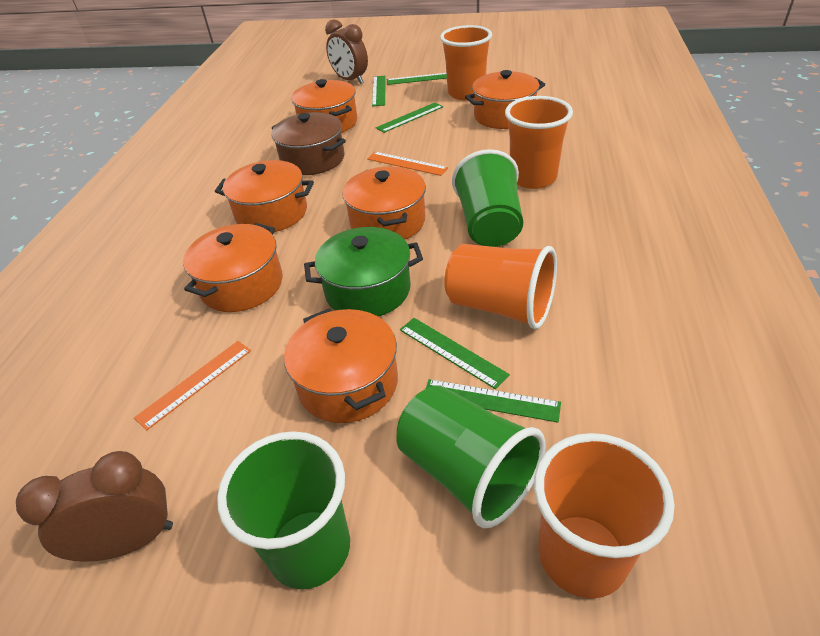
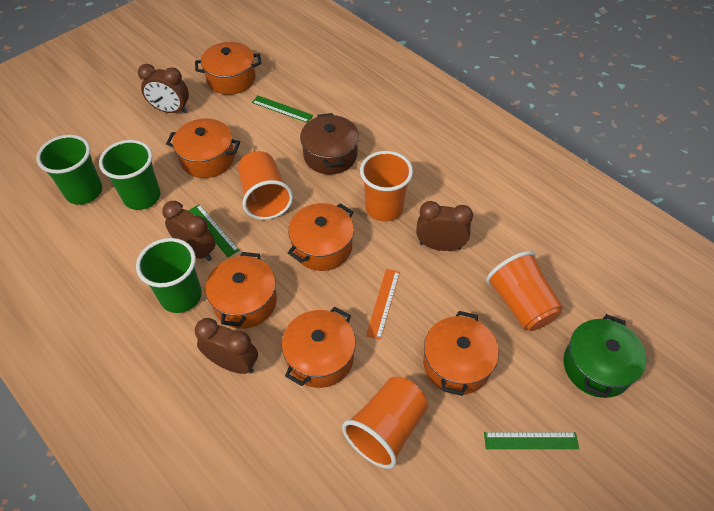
brown clock: 2 -> 4
green ruler: 5 -> 3
orange ruler: 2 -> 1

